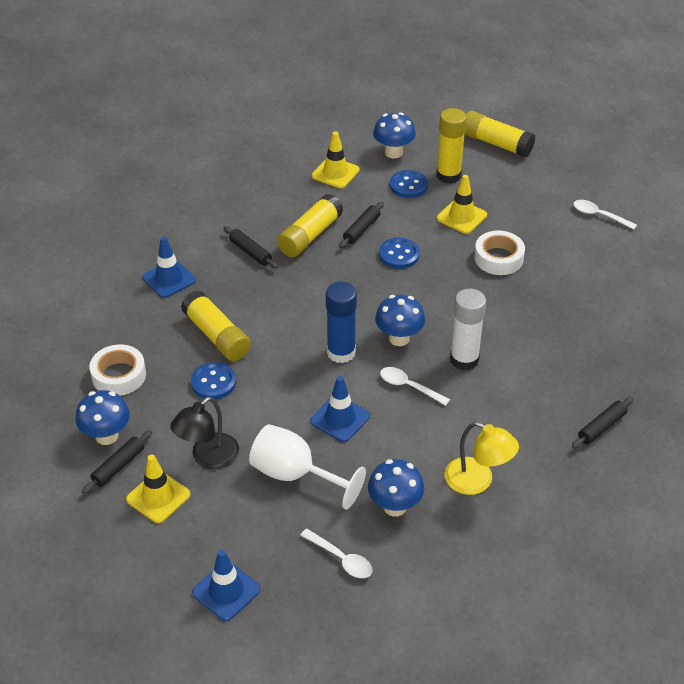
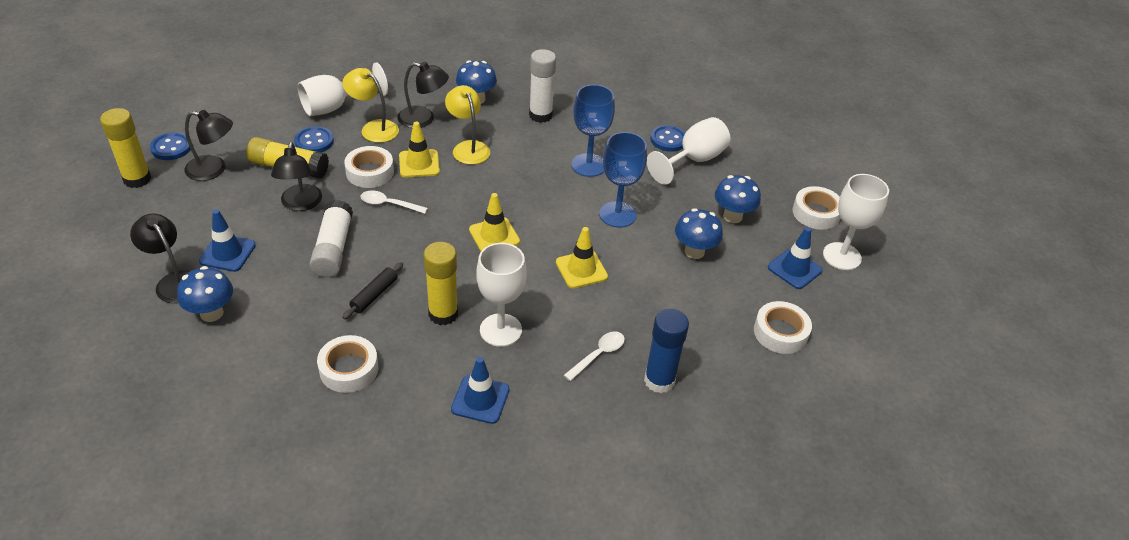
black lamp: 1 -> 4
black rolling pin: 4 -> 1
blue goblet: 0 -> 2
white glue stick: 1 -> 2
white goblet: 1 -> 4
white spoon: 3 -> 2
white tape: 2 -> 4
yellow glue stick: 4 -> 3
yellow lamp: 1 -> 2

